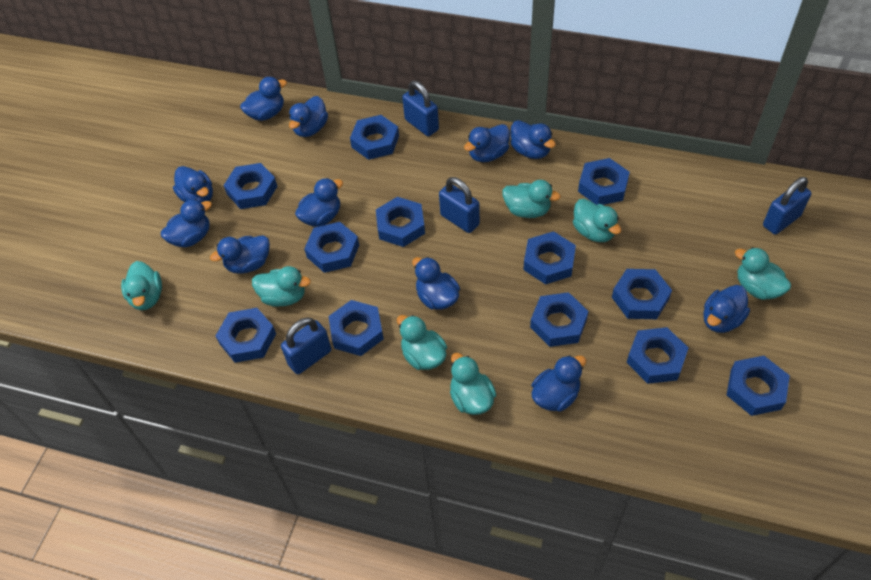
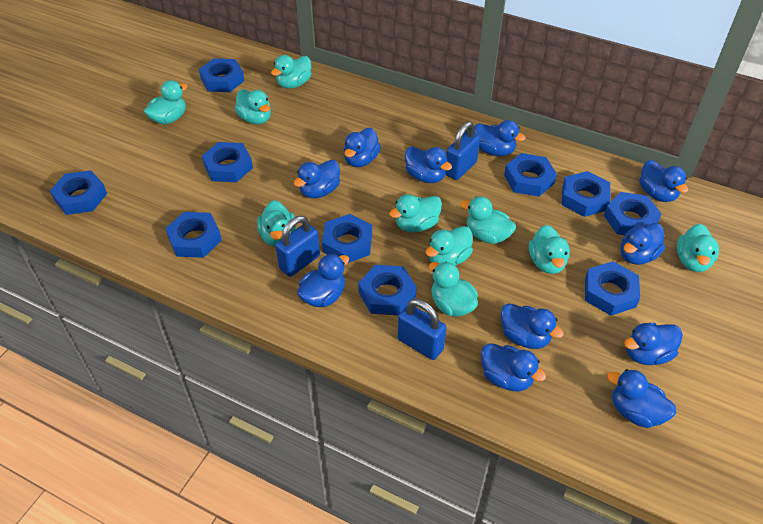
blue nut: 12 -> 10
blue padlock: 4 -> 3
turquoise duck: 7 -> 10

